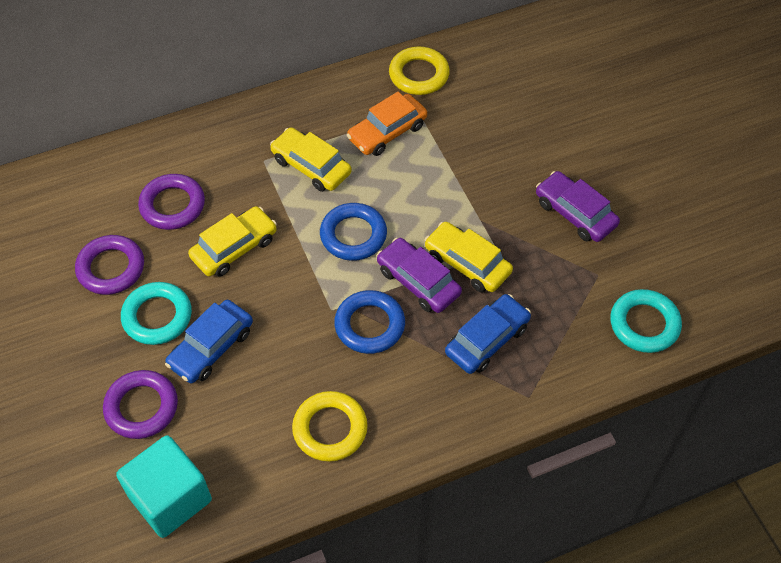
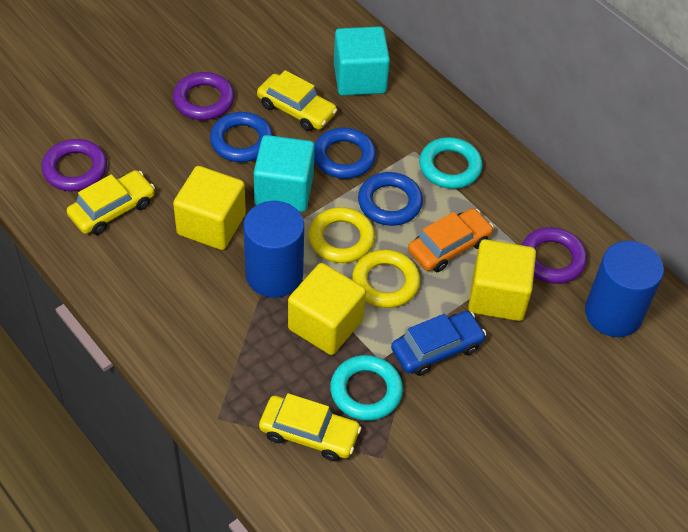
blue car: 2 -> 1
blue cylinder: 0 -> 2
blue ring: 2 -> 3
purple car: 2 -> 0
turquoise cube: 1 -> 2
yellow cube: 0 -> 3

